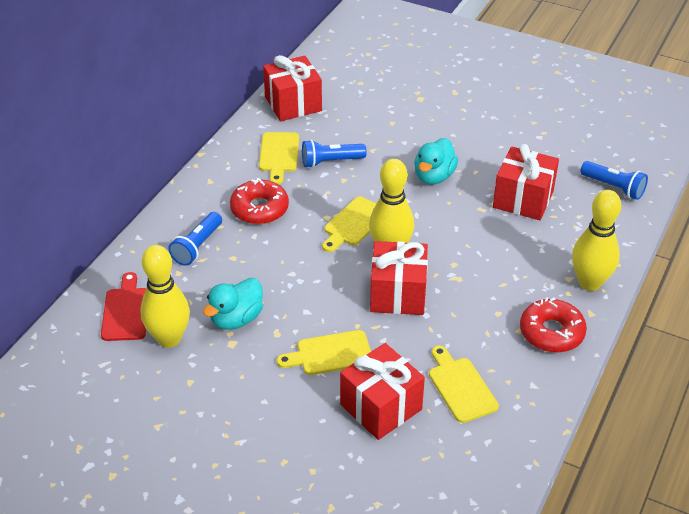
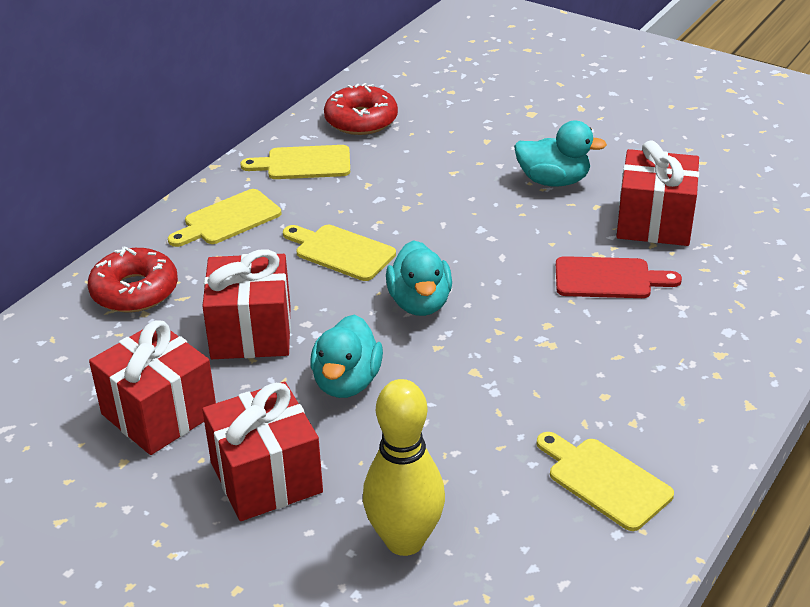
blue flashlight: 3 -> 0
turquoise duck: 2 -> 3
yellow bowling pin: 3 -> 1

